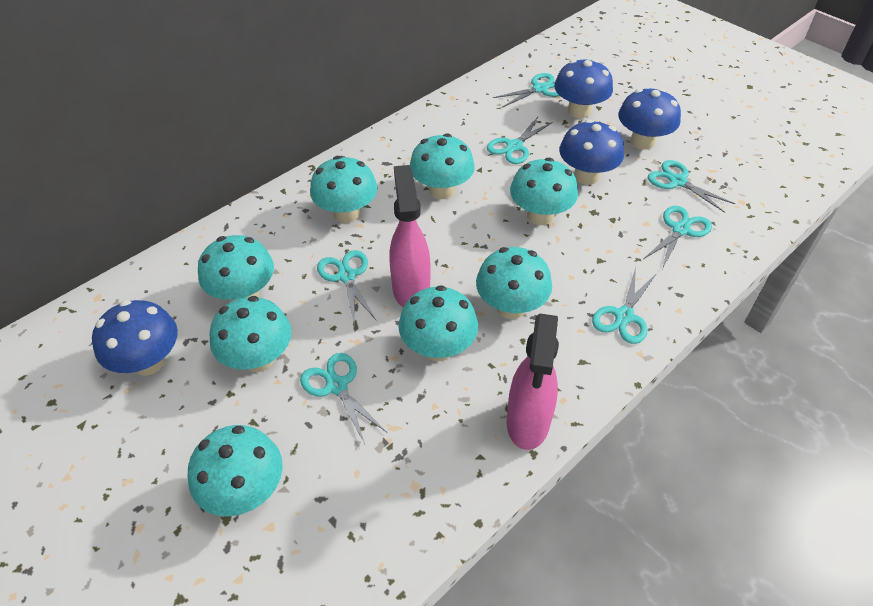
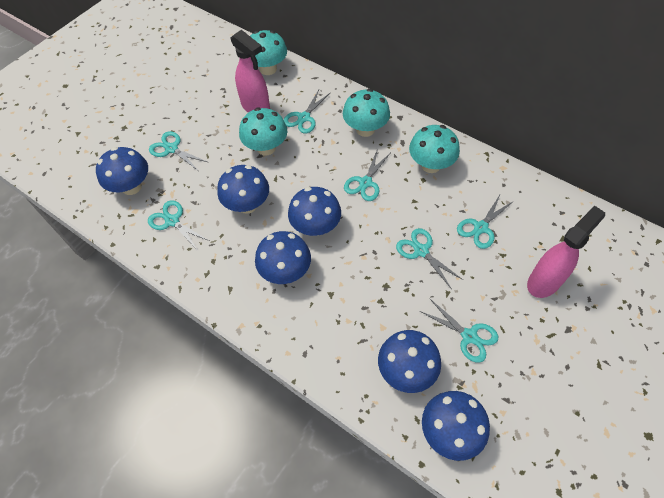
blue mushroom: 4 -> 6
turquoise mushroom: 8 -> 4

